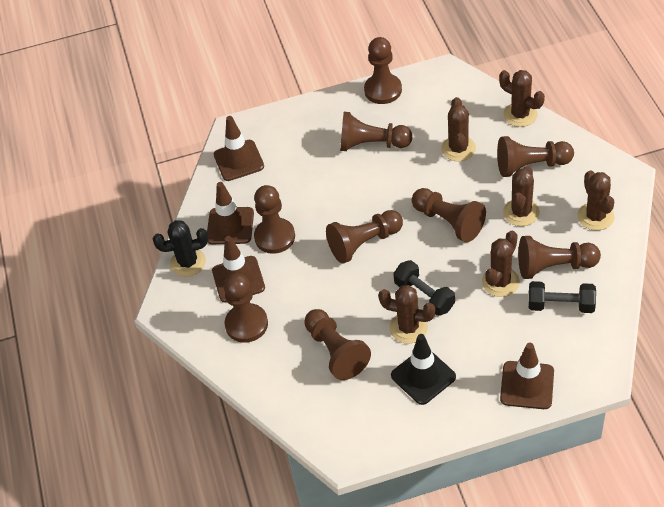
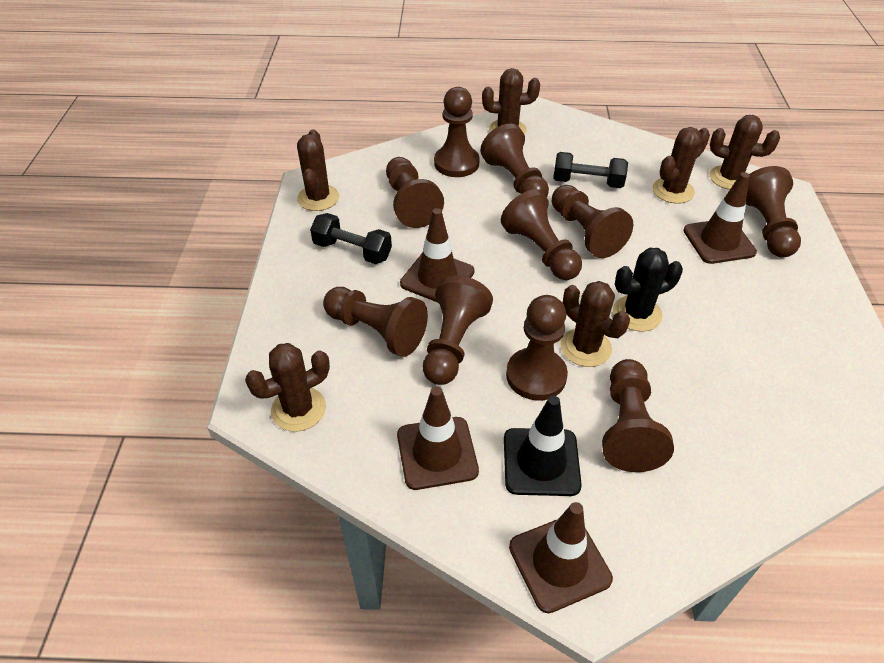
brown pawn: 9 -> 10

